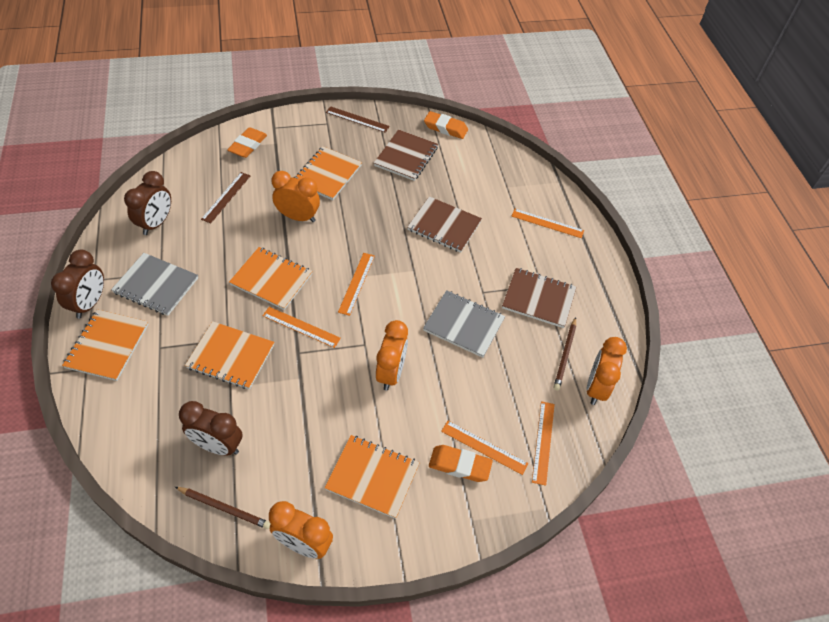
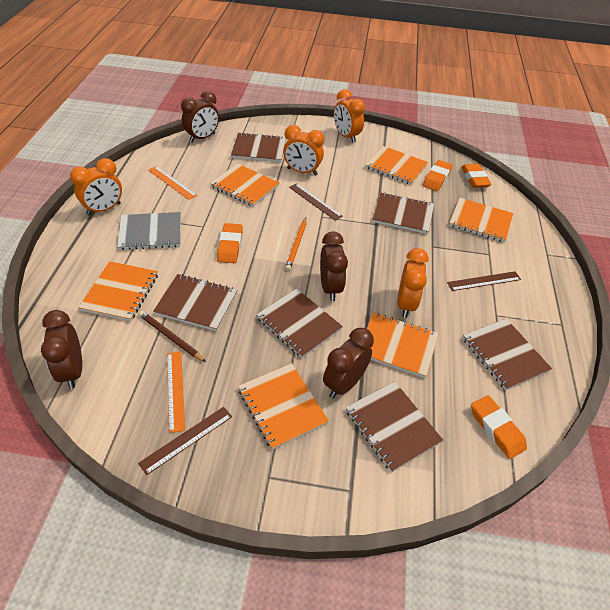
brown clock: 3 -> 4
brown notebook: 3 -> 6
brown pencil: 2 -> 1
brown ruler: 2 -> 3
grey notebook: 2 -> 1
orange eraser: 3 -> 4
orange notebook: 5 -> 6
orange pencil: 0 -> 1
orange ruler: 5 -> 2

